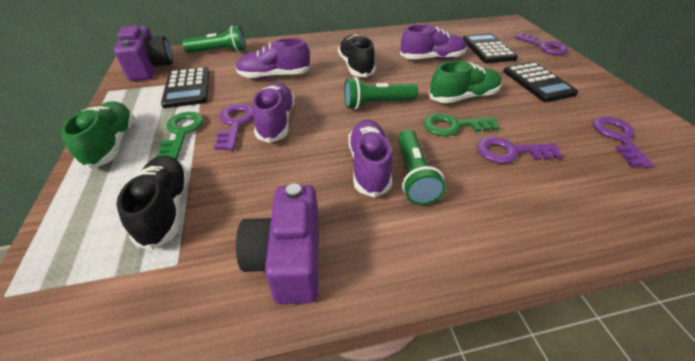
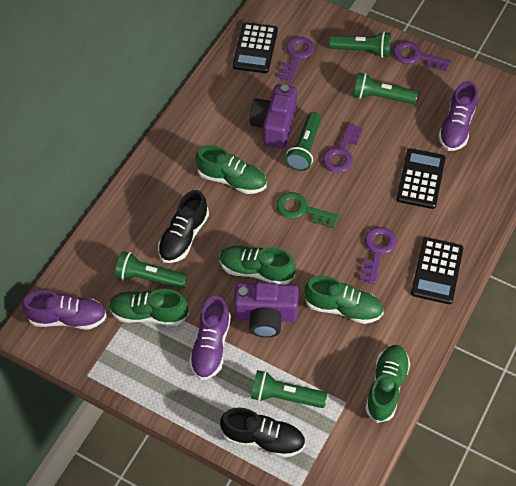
green flashlight: 3 -> 5
green key: 2 -> 1
green shoe: 2 -> 5
purple shoe: 4 -> 3

